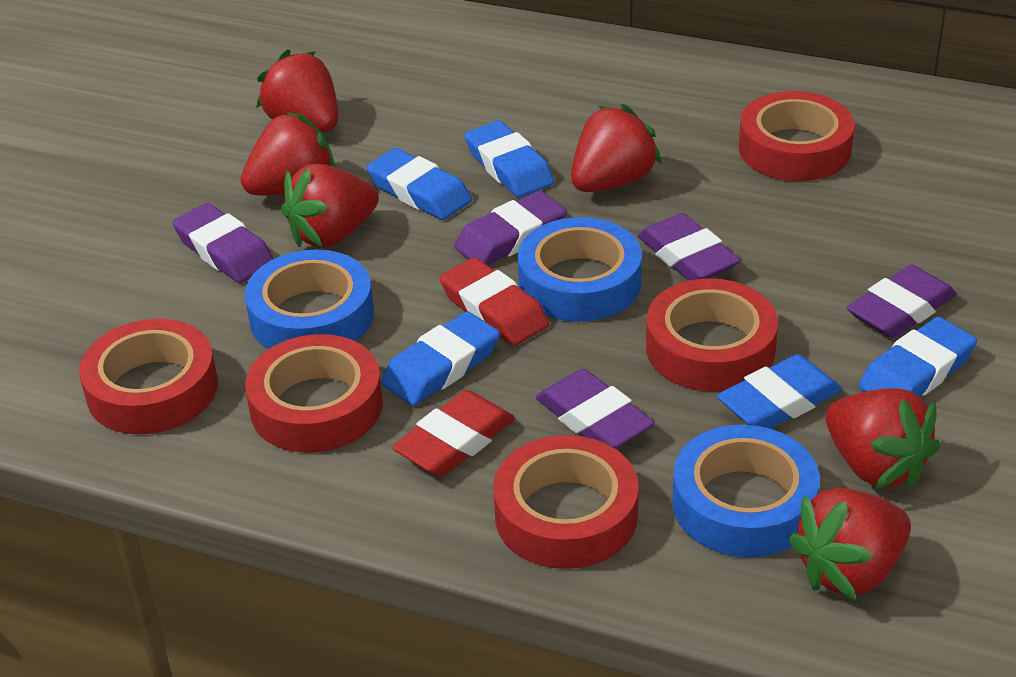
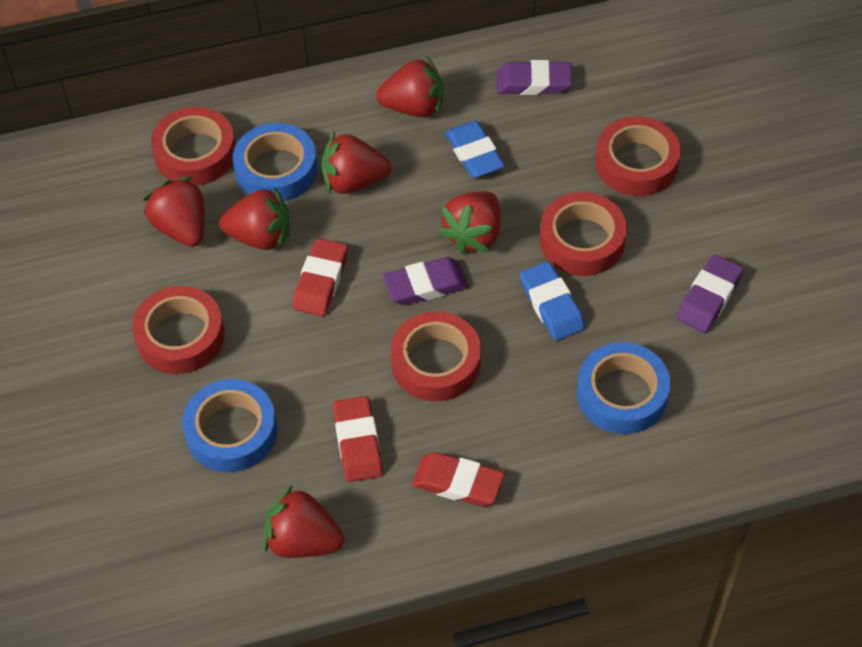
blue eraser: 5 -> 2
purple eraser: 5 -> 3
red eraser: 2 -> 3

